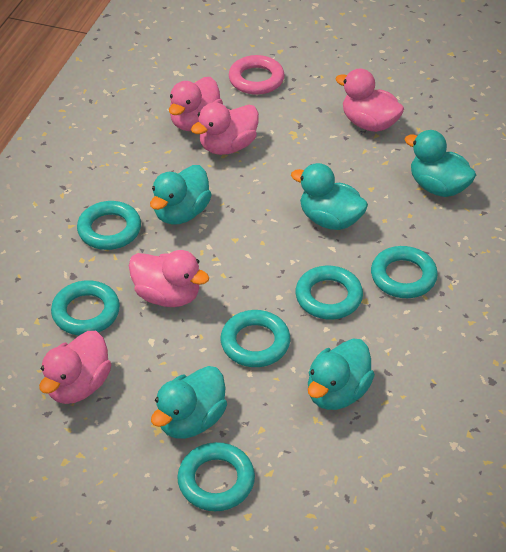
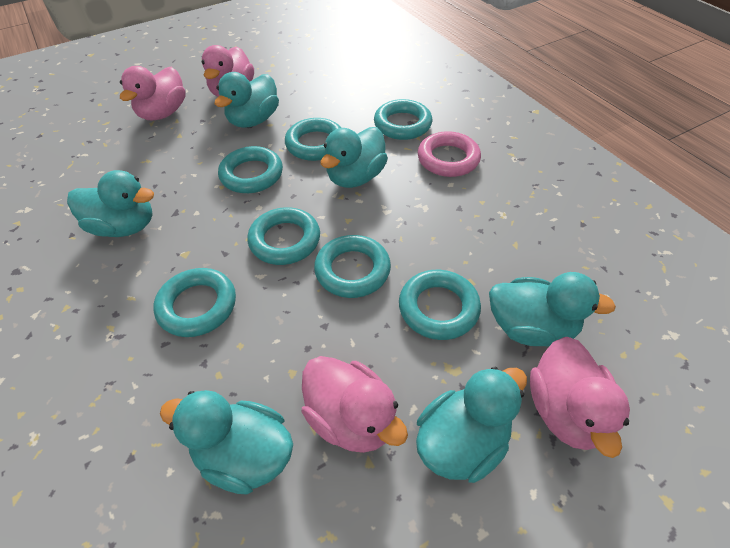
pink duck: 5 -> 4
turquoise duck: 5 -> 6
turquoise ring: 6 -> 7

